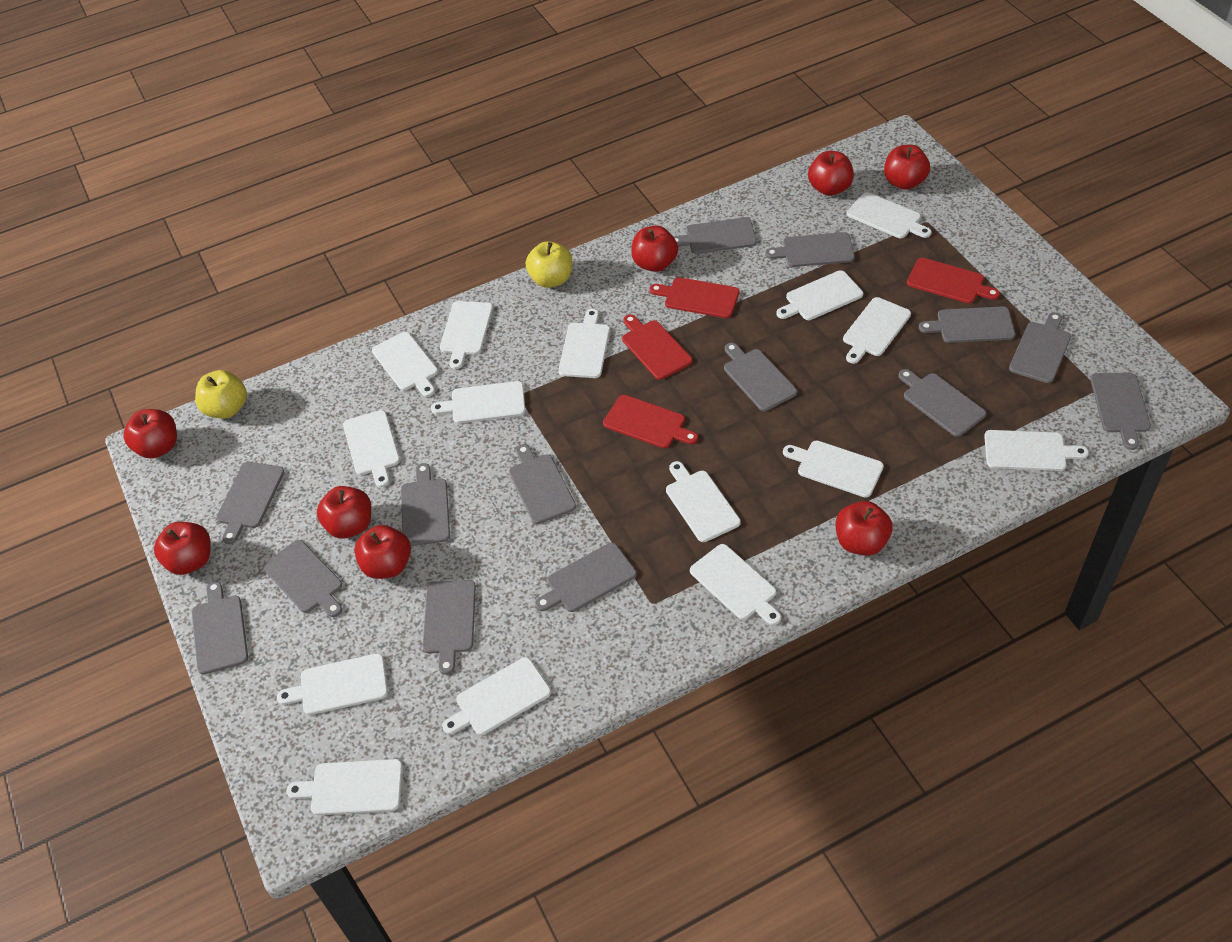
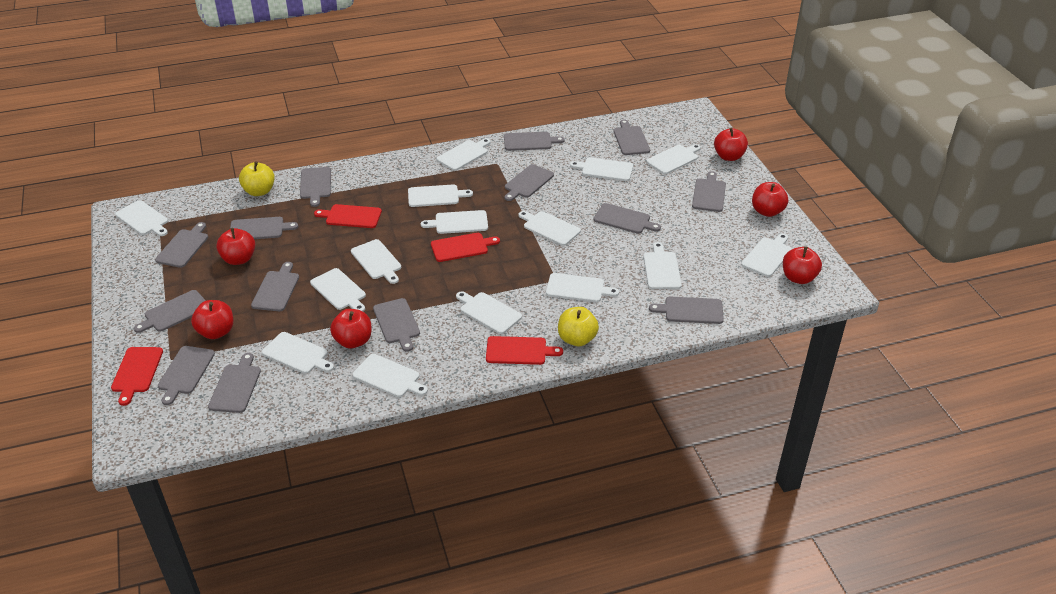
red apple: 8 -> 6

